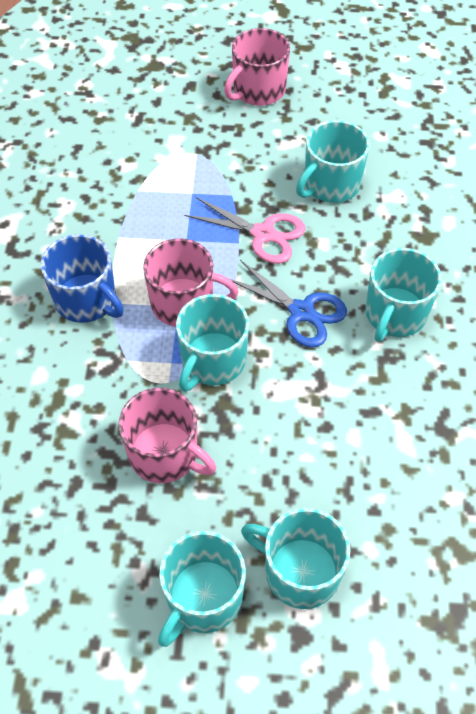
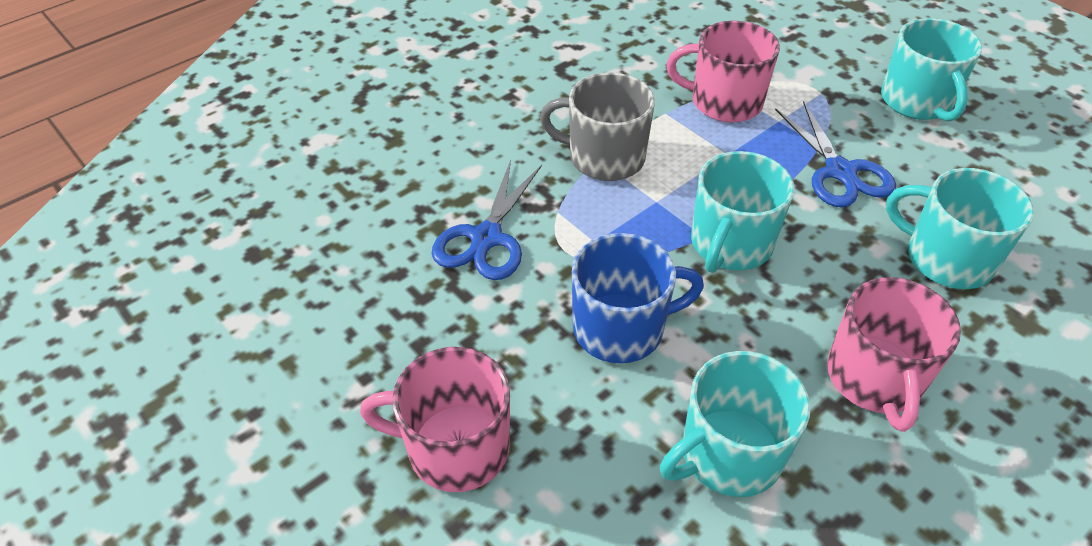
blue scissors: 1 -> 2
grey mug: 0 -> 1
pink scissors: 1 -> 0
turquoise mug: 5 -> 4

